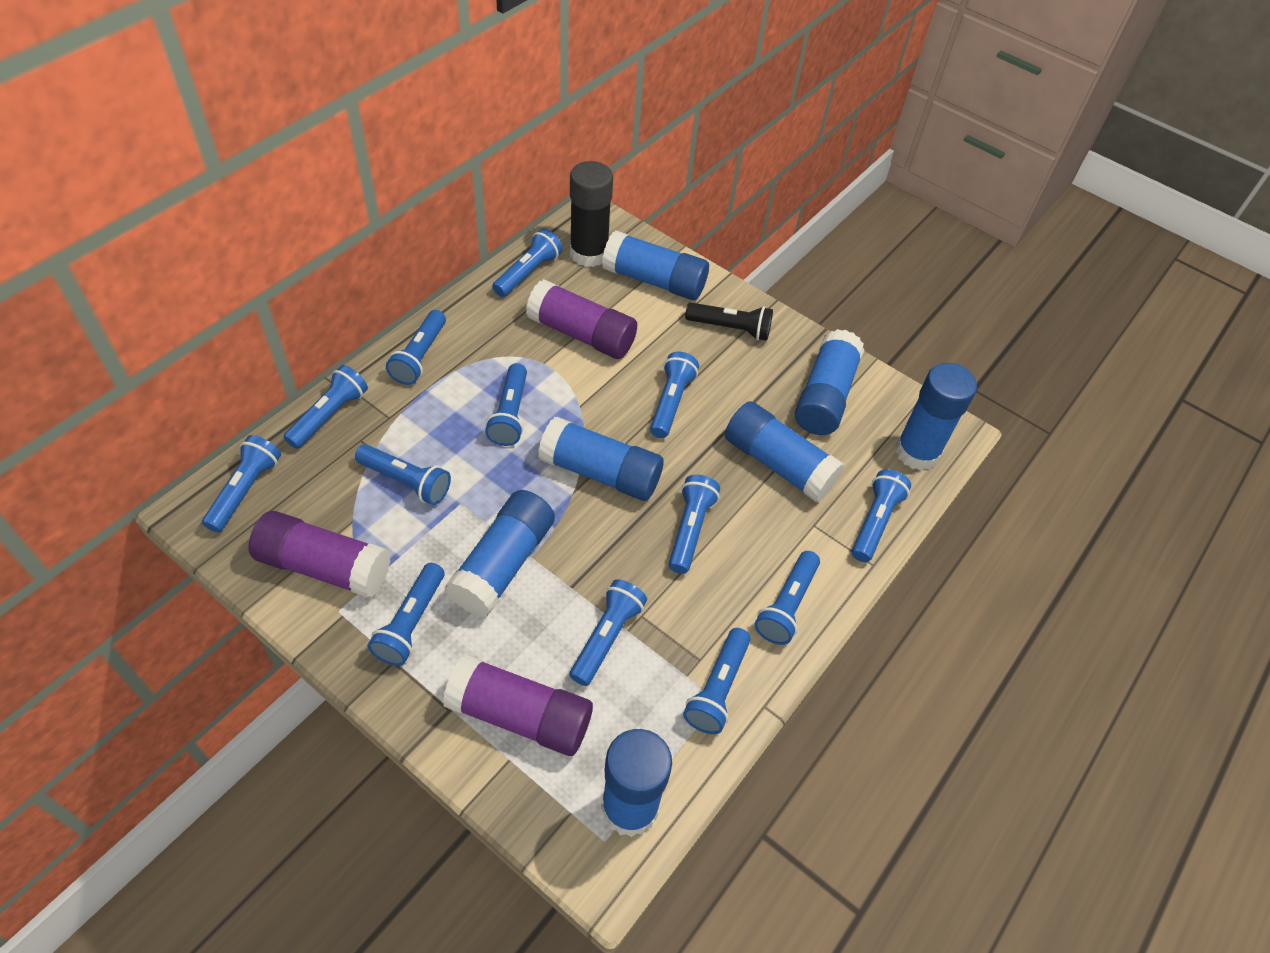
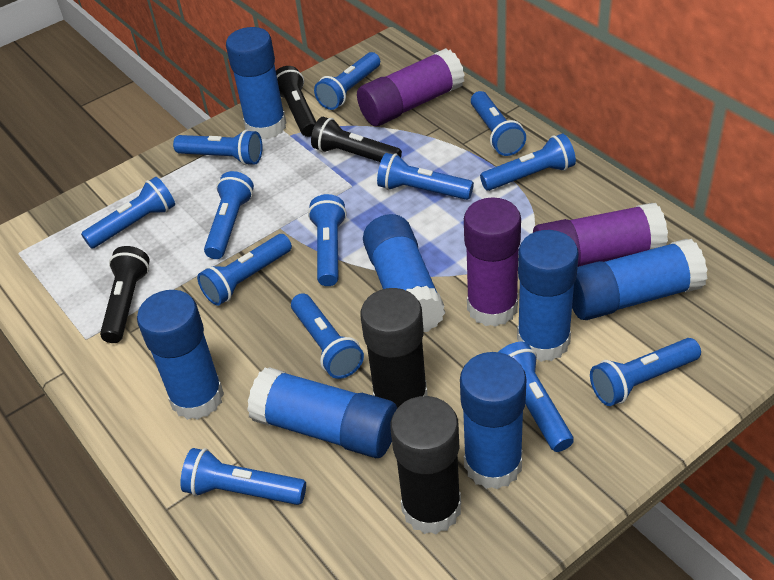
black flashlight: 1 -> 3
black glue stick: 1 -> 2

